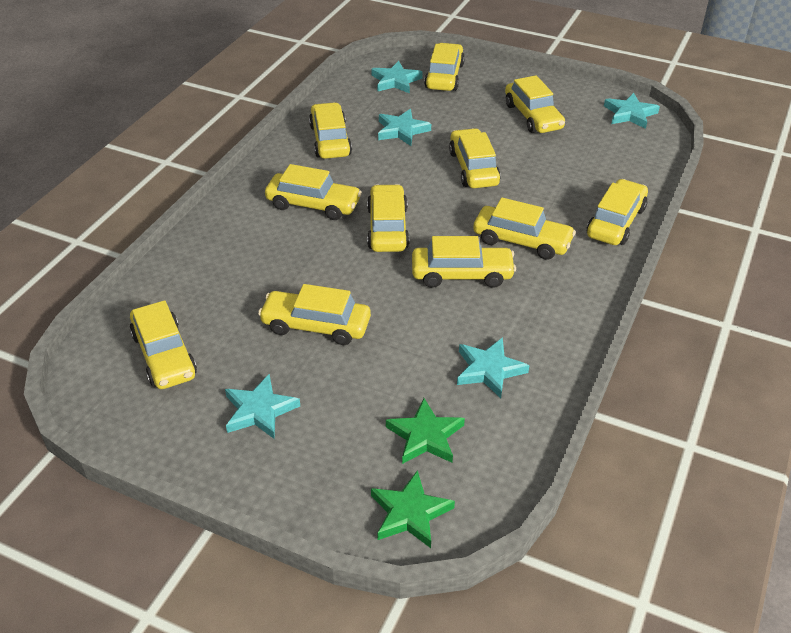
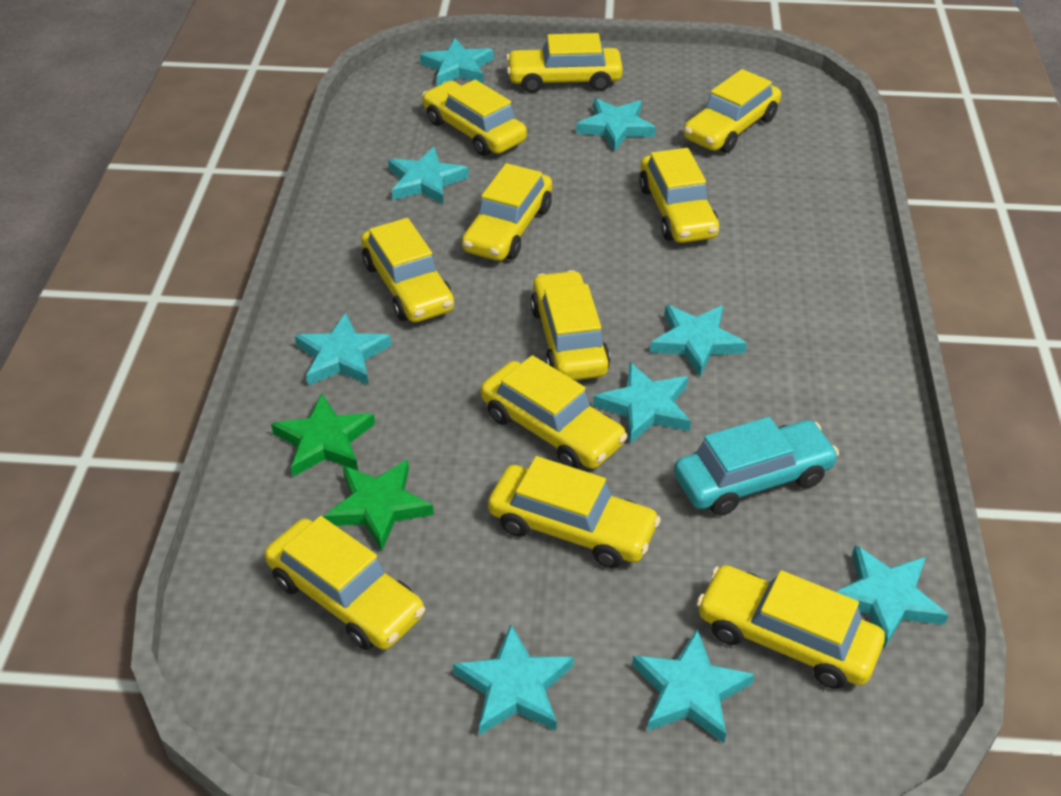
turquoise car: 0 -> 1
turquoise star: 5 -> 9

